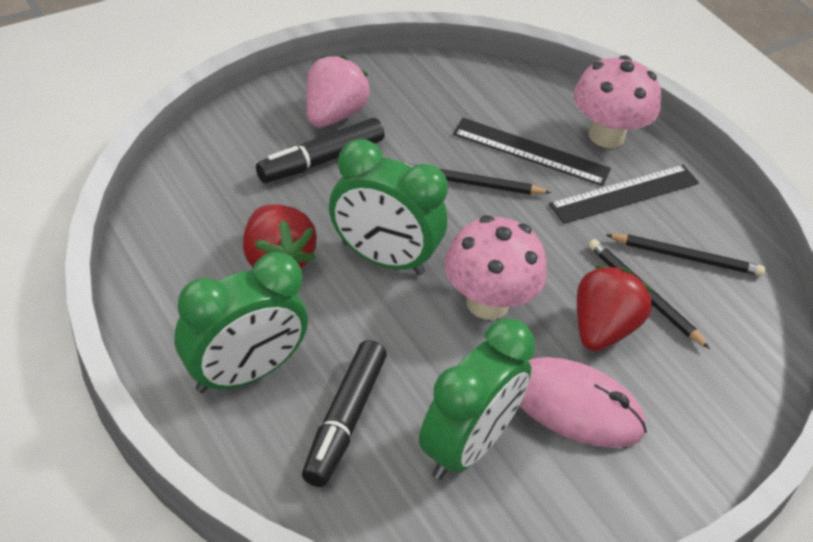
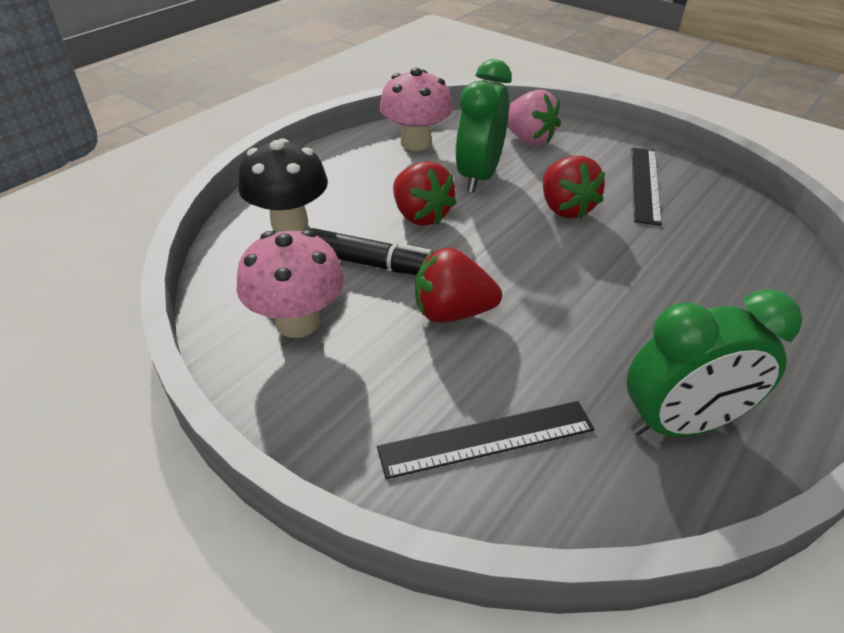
black marker: 2 -> 1
black mushroom: 0 -> 1
black pencil: 3 -> 0
green clock: 3 -> 2
pink mouse: 1 -> 0
red strawberry: 2 -> 3

